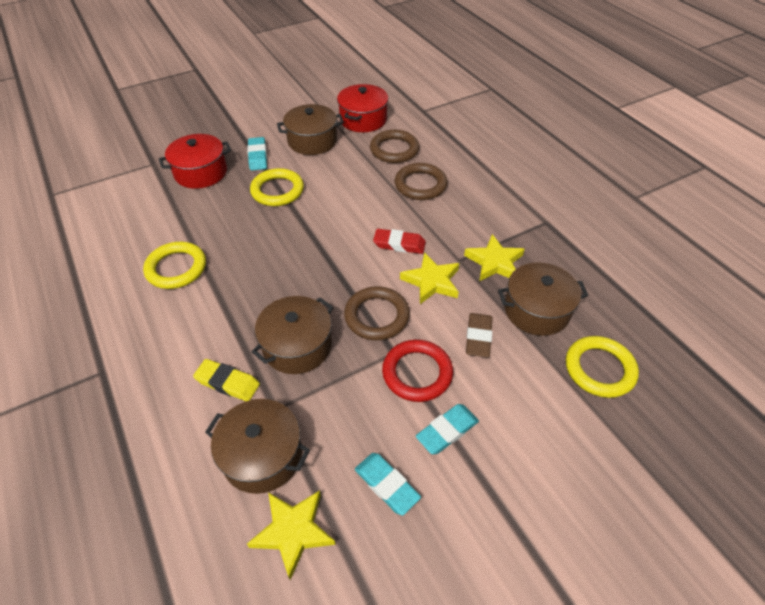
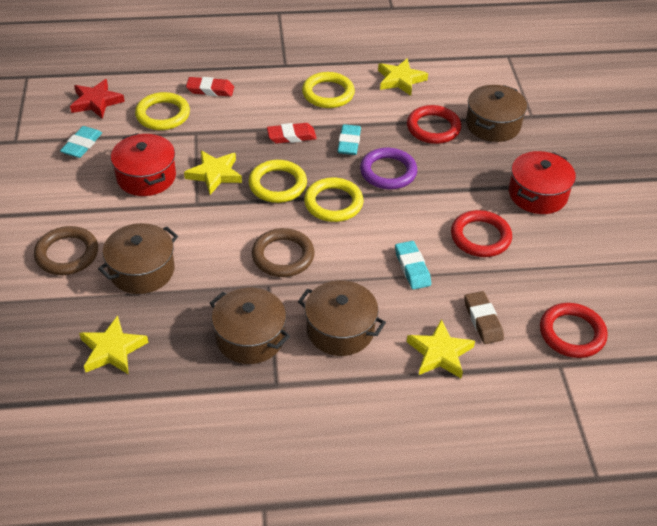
brown ring: 3 -> 2
purple ring: 0 -> 1
red eraser: 1 -> 2
red ring: 1 -> 3
red star: 0 -> 1
yellow eraser: 1 -> 0
yellow ring: 3 -> 4
yellow star: 3 -> 4

